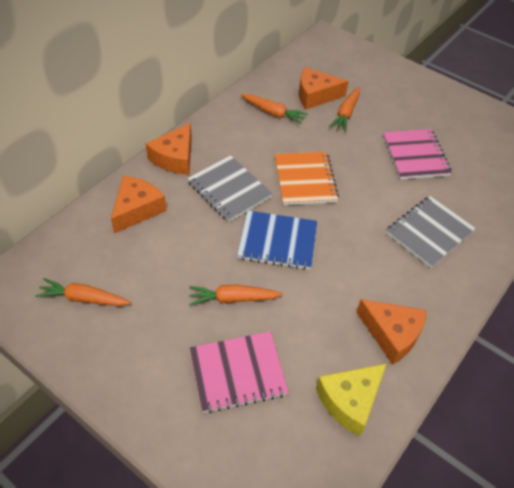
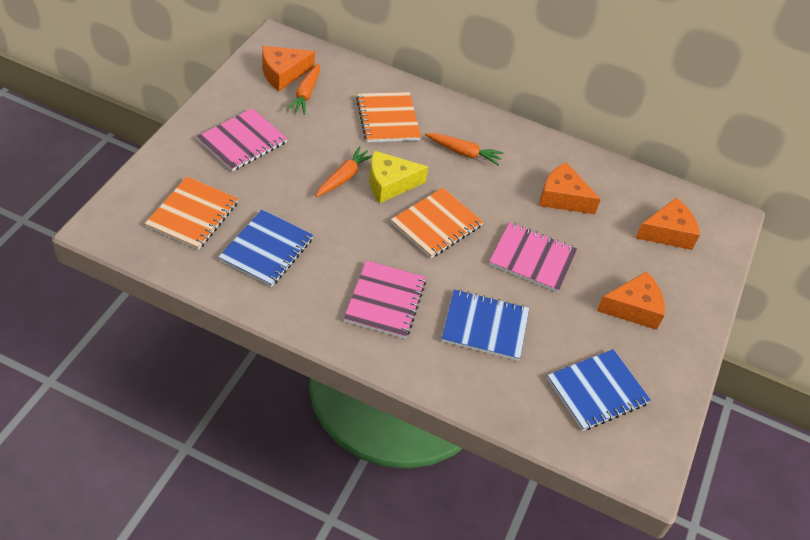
blue notebook: 1 -> 3
grey notebook: 2 -> 0
orange carrot: 4 -> 3
orange notebook: 1 -> 3
pink notebook: 2 -> 3

